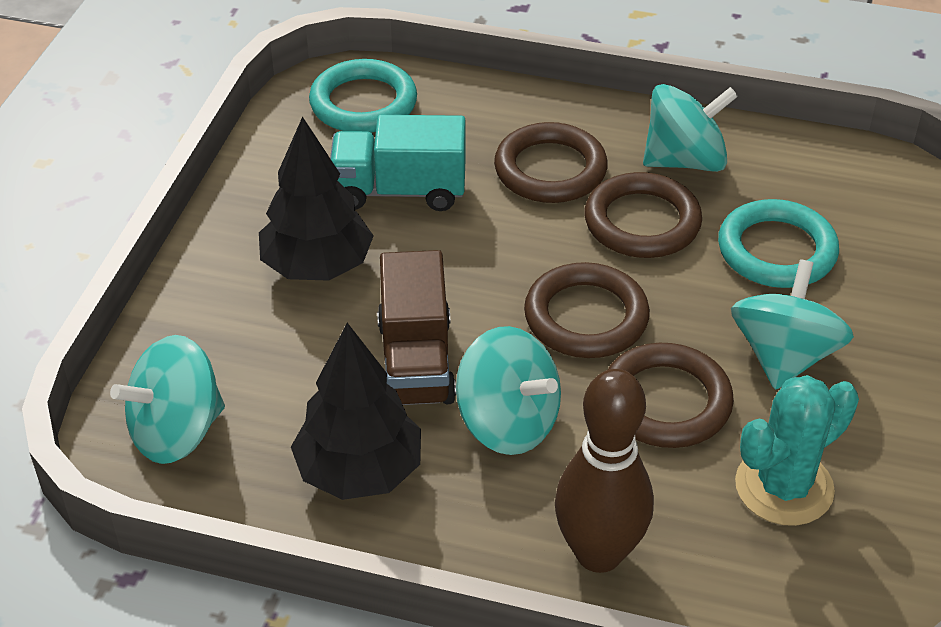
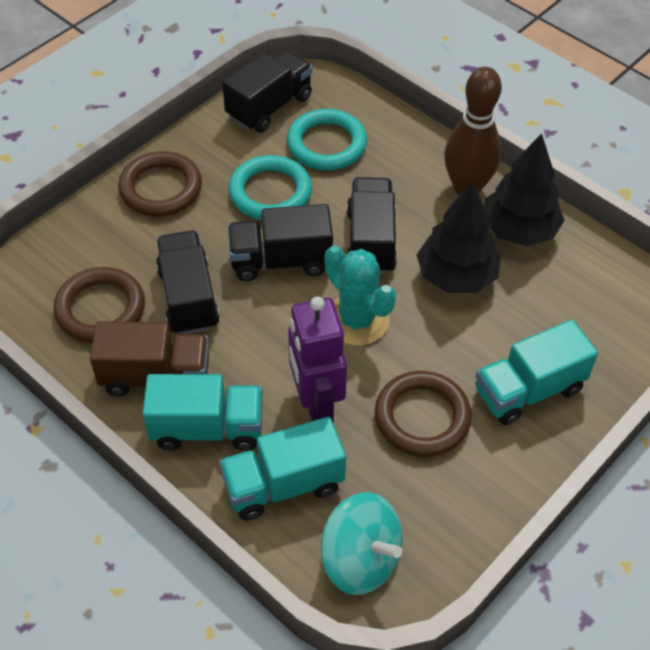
black truck: 0 -> 4
brown ring: 4 -> 3
purple robot: 0 -> 1
turquoise spinning top: 4 -> 1
turquoise truck: 1 -> 3

